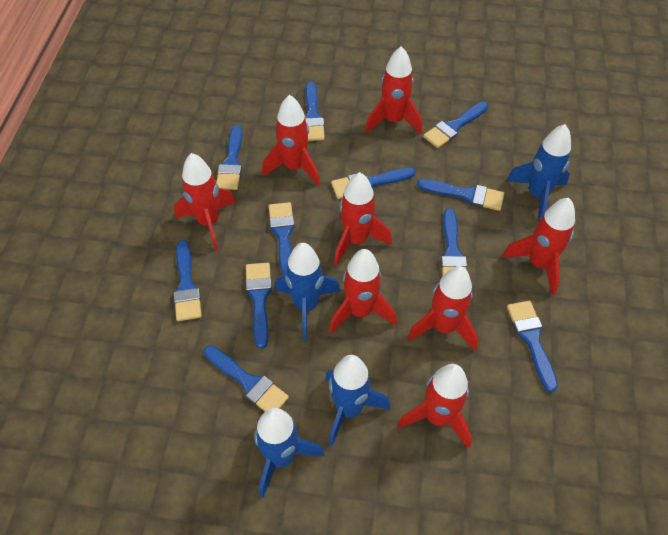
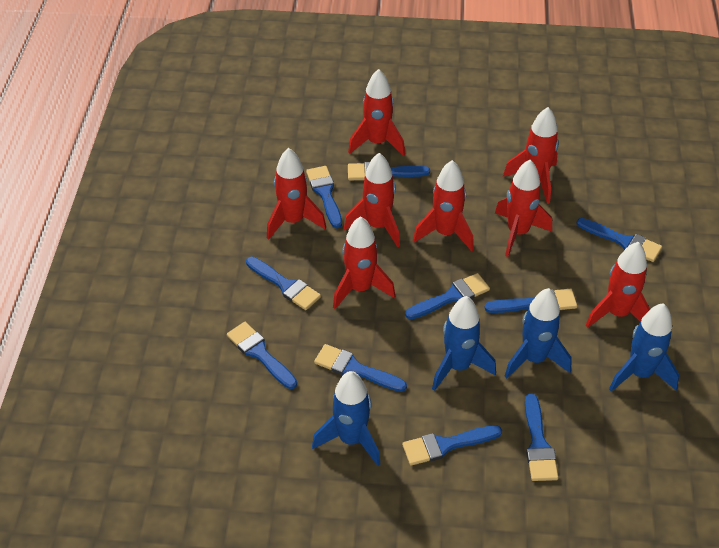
blue brush: 11 -> 10

